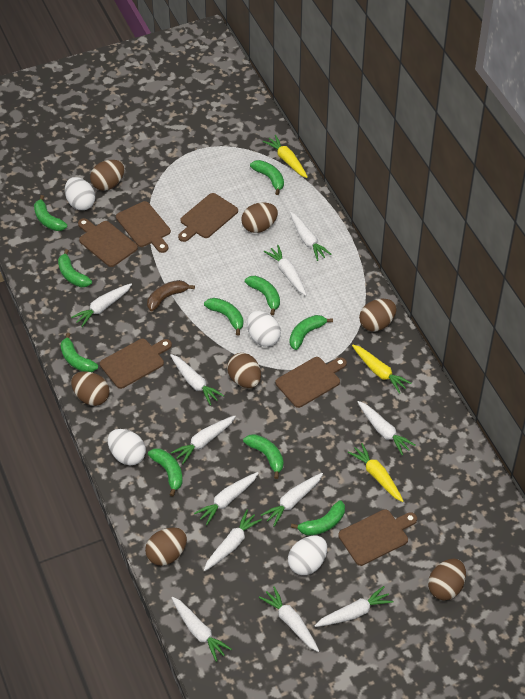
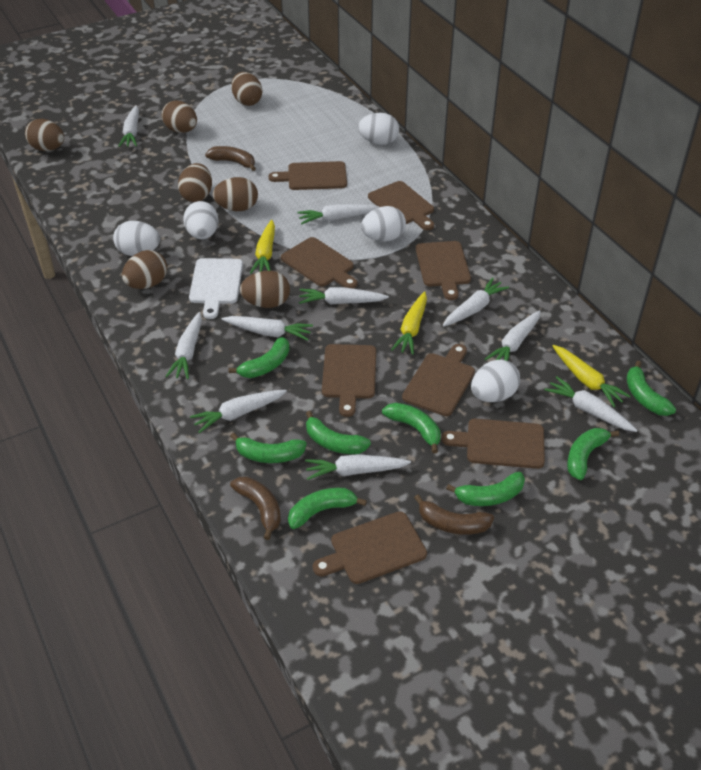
brown banana: 1 -> 3
brown cutting board: 6 -> 8
green banana: 10 -> 8
white carrot: 12 -> 10
white cutting board: 0 -> 1
white egg: 4 -> 5

